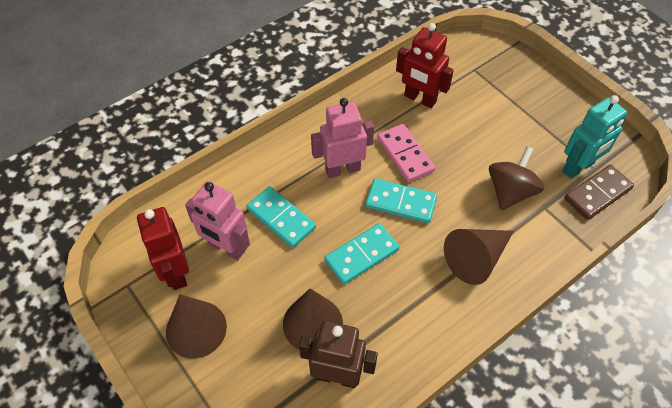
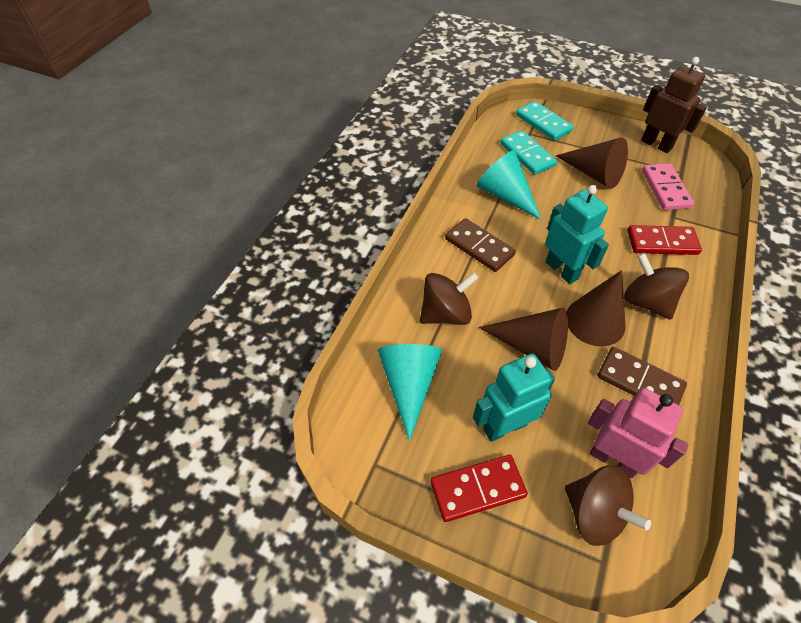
brown domino: 1 -> 2
brown spinning top: 1 -> 3
pink robot: 2 -> 1
red domino: 0 -> 2
red robot: 2 -> 0
turquoise cone: 0 -> 2
turquoise domino: 3 -> 2
turquoise robot: 1 -> 2

